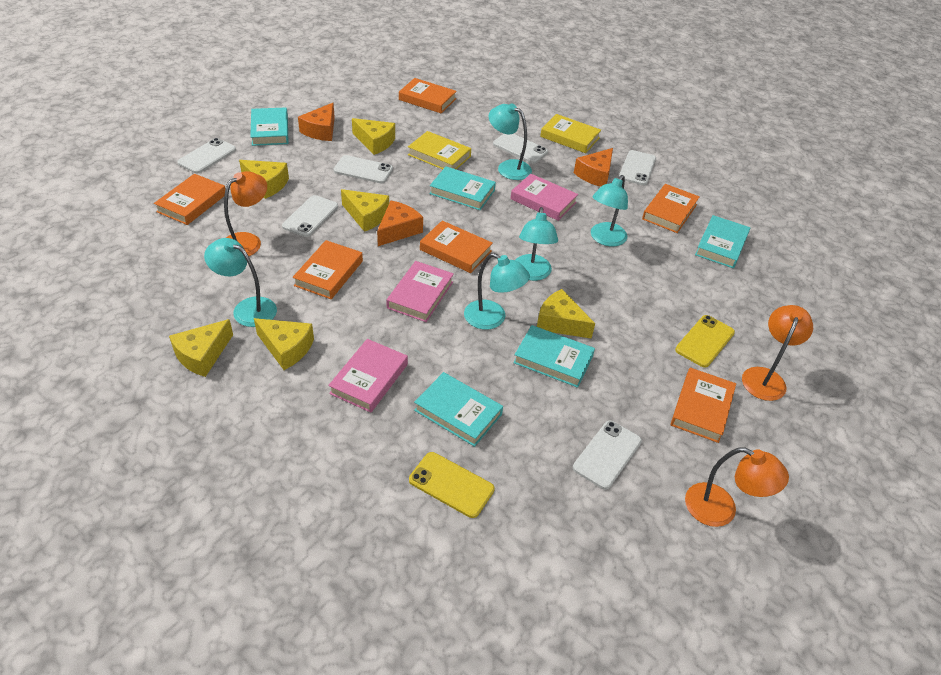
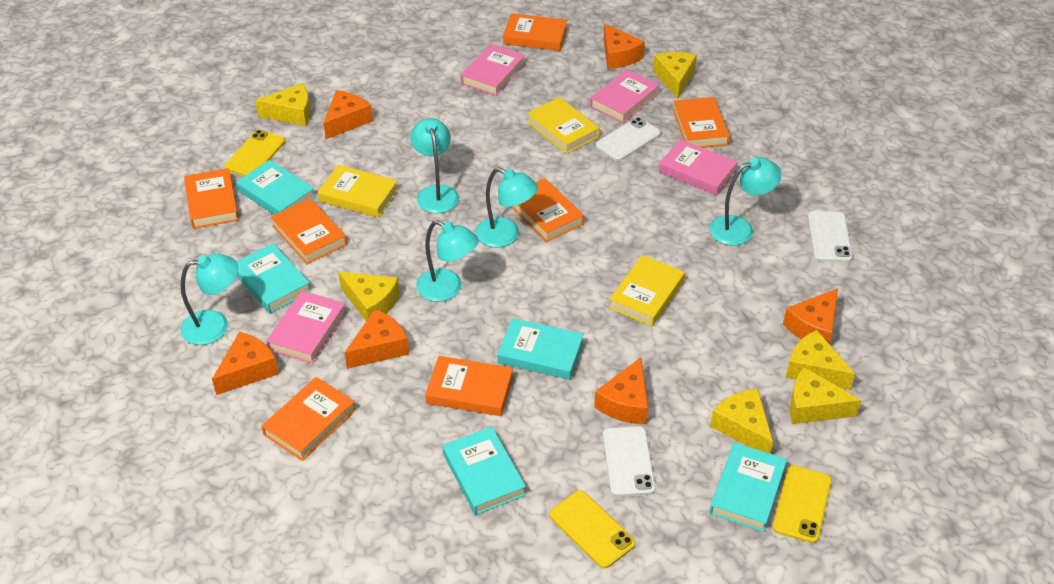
orange book: 6 -> 7
orange cheese: 3 -> 6
orange lamp: 3 -> 0
pink book: 3 -> 4
white phone: 6 -> 3
yellow book: 2 -> 3
yellow phone: 2 -> 3

